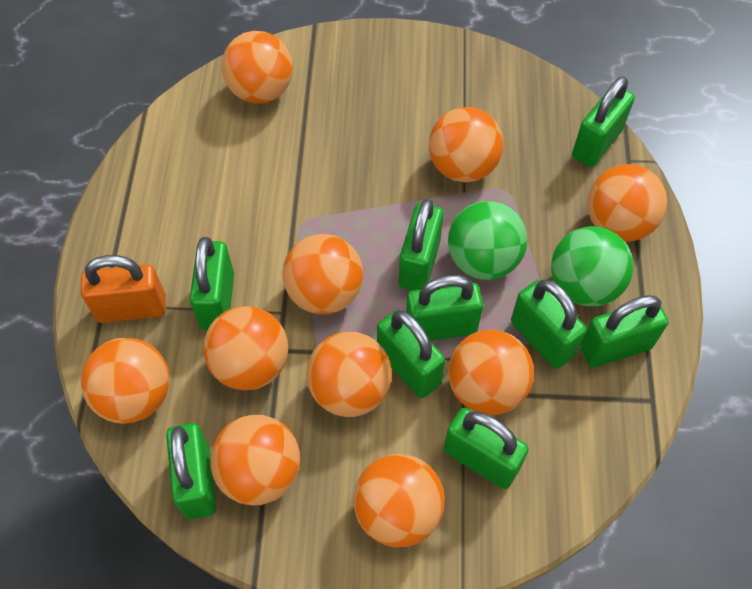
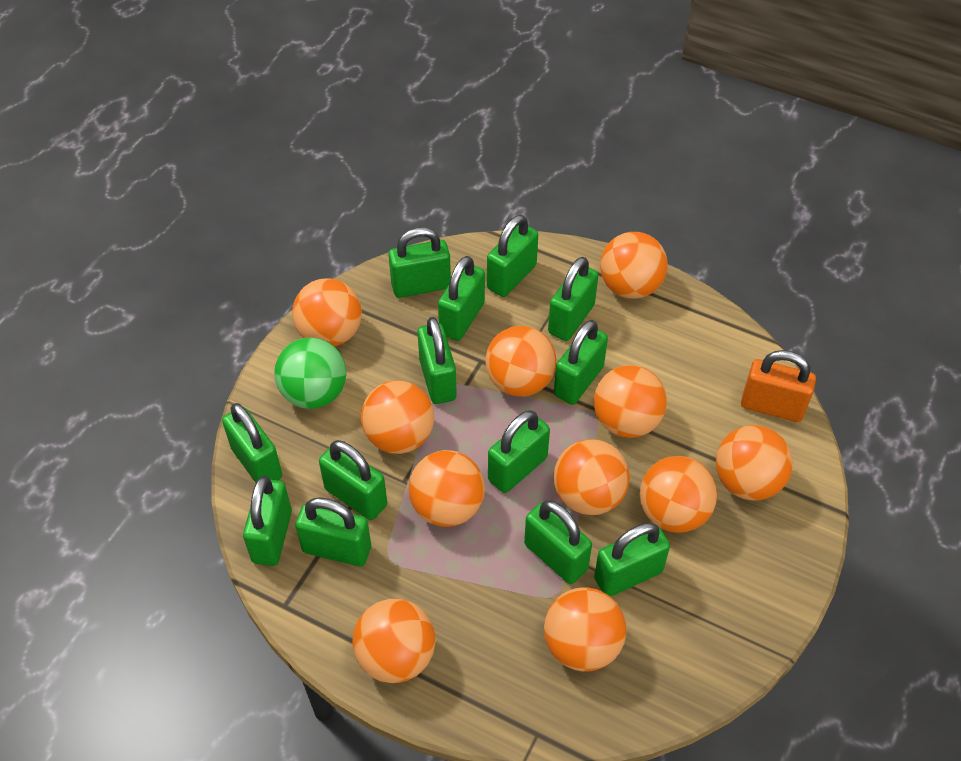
green ball: 2 -> 1
green padlock: 9 -> 13
orange ball: 10 -> 11

